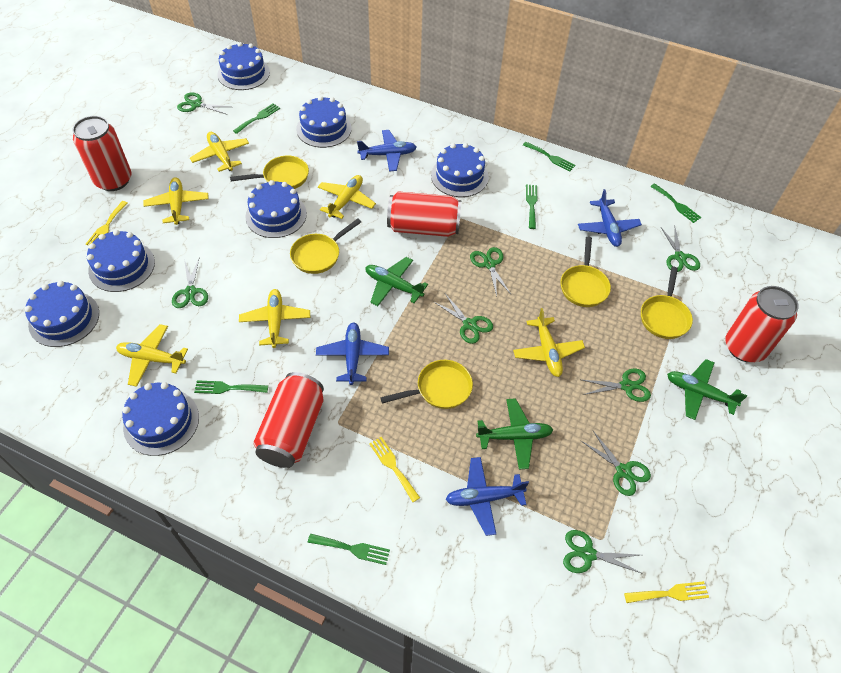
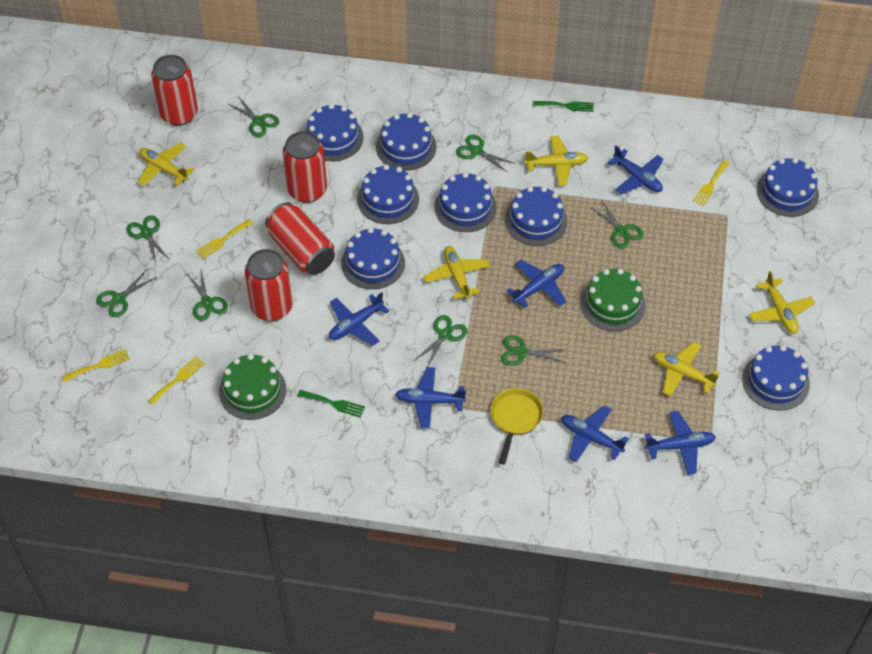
blue cake: 7 -> 8
blue plane: 4 -> 6
green cake: 0 -> 2
green fork: 6 -> 2
green plane: 3 -> 0
yellow fork: 3 -> 4
yellow pan: 5 -> 1
yellow plane: 6 -> 5

